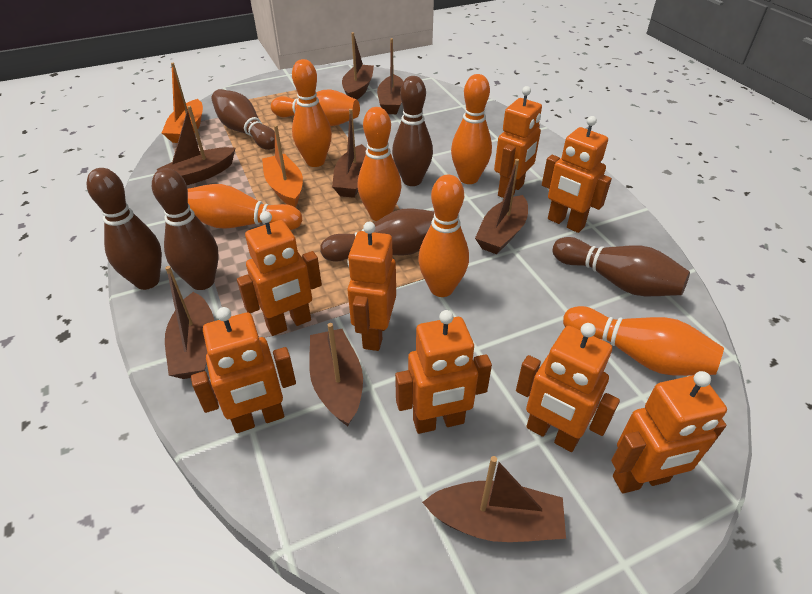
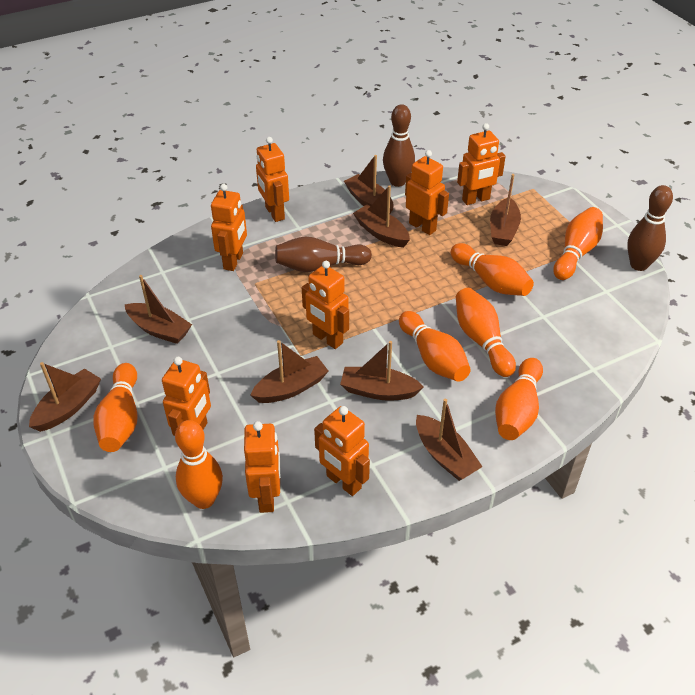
brown bowling pin: 6 -> 3
orange boat: 2 -> 0

